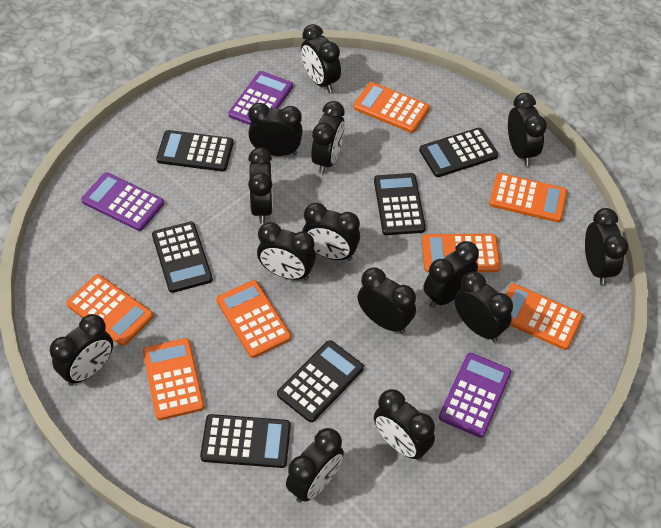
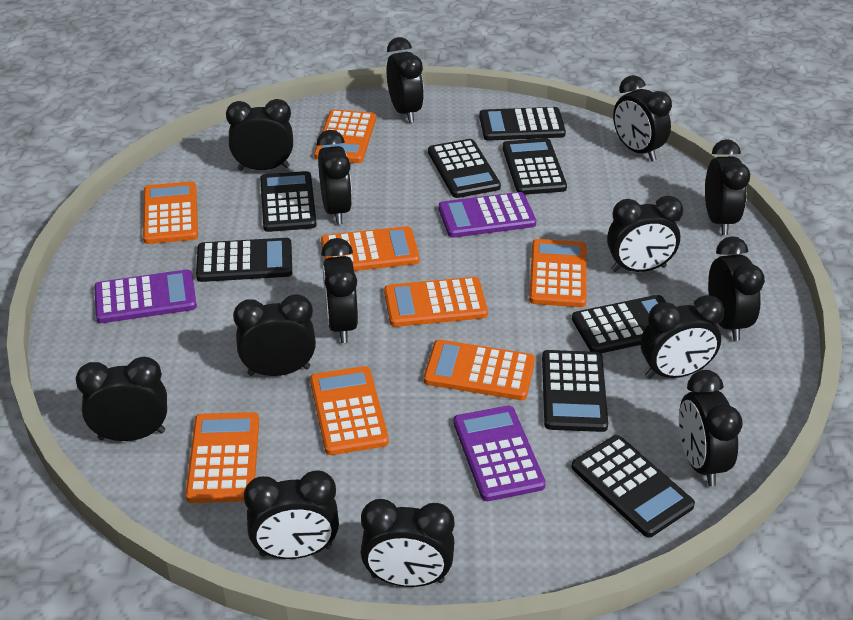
black calculator: 6 -> 8
orange calculator: 7 -> 8

